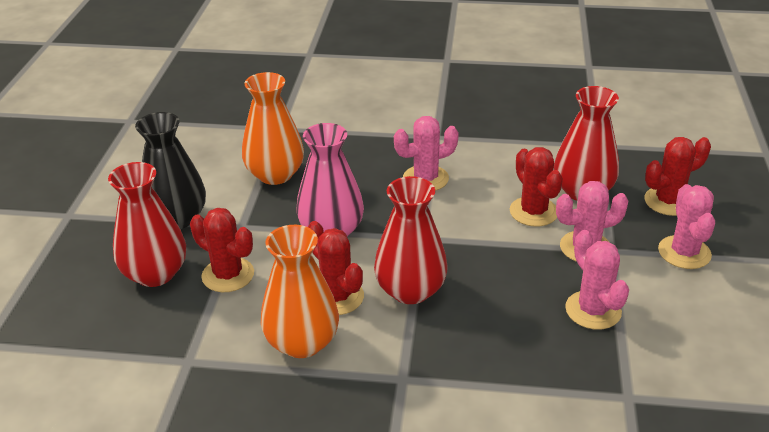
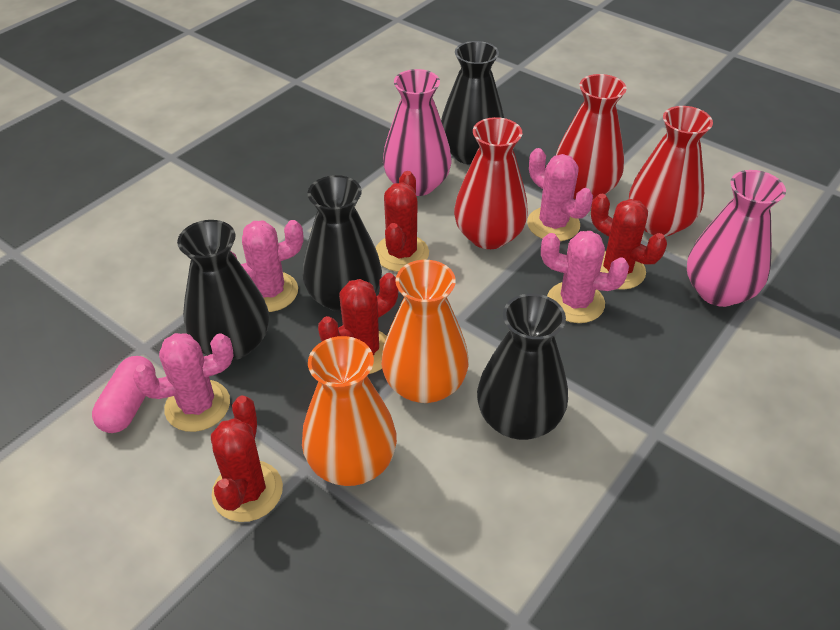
black vase: 1 -> 4
pink capsule: 0 -> 1
pink vase: 1 -> 2

